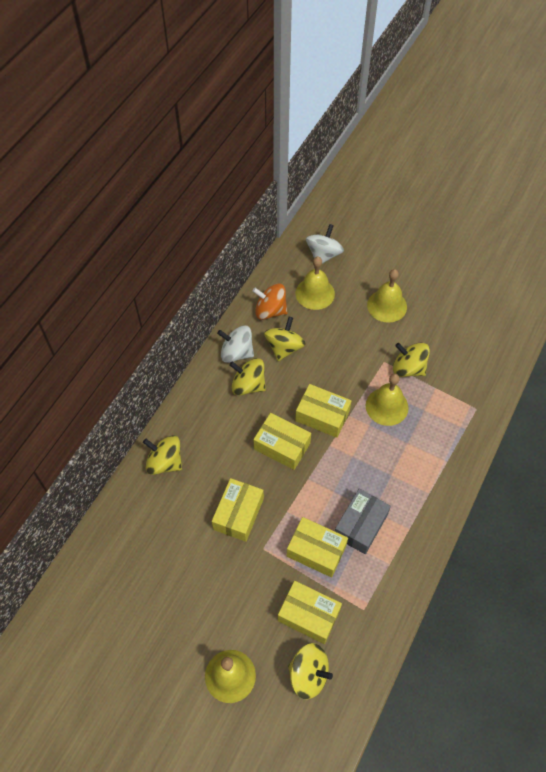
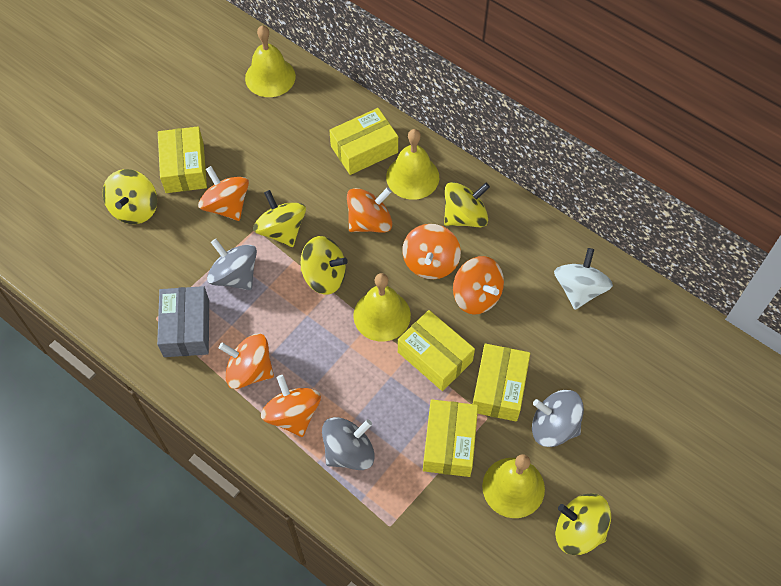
grey spinning top: 0 -> 3
orange spinning top: 1 -> 6
white spinning top: 2 -> 1

